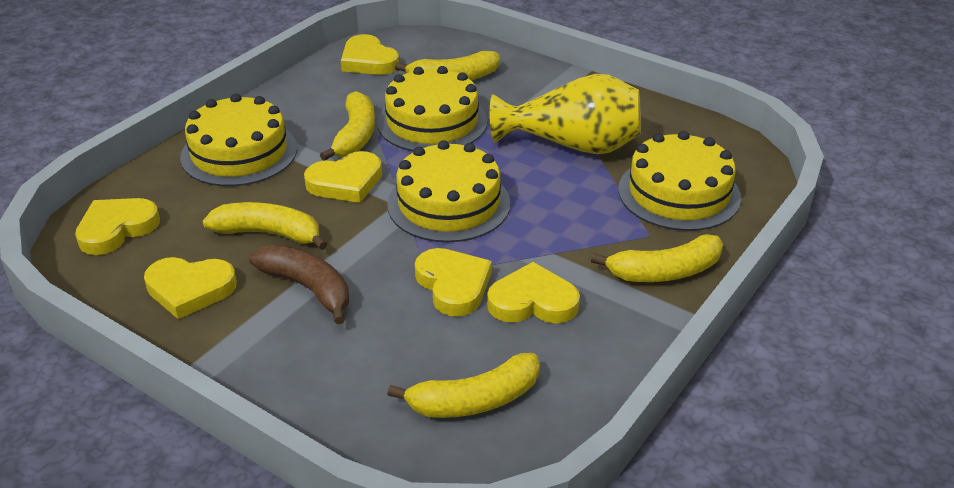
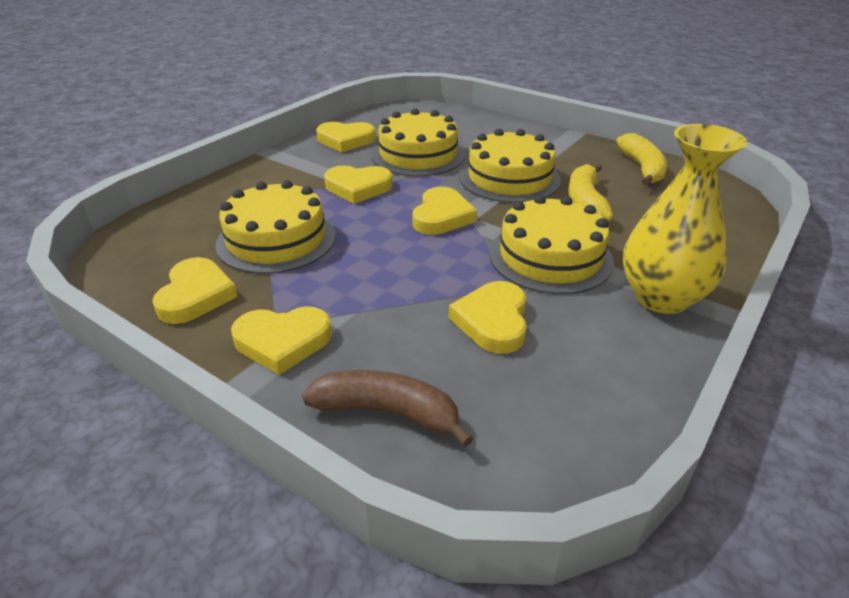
yellow banana: 5 -> 2

